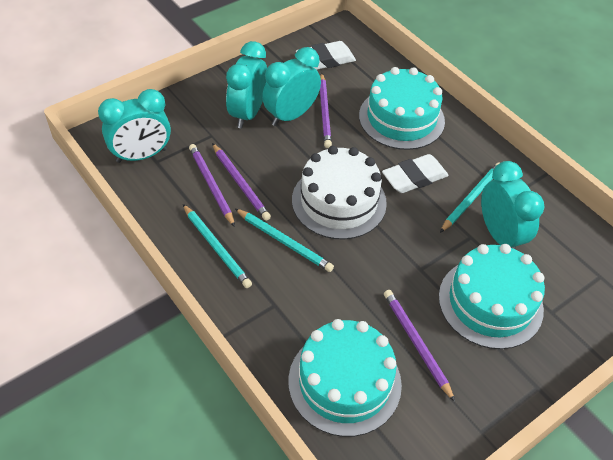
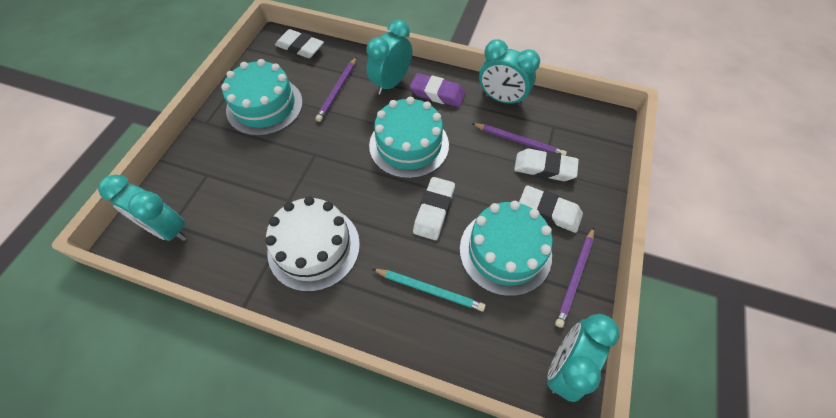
purple eraser: 0 -> 1
purple pencil: 4 -> 3
turquoise pencil: 3 -> 1
white eraser: 2 -> 4

